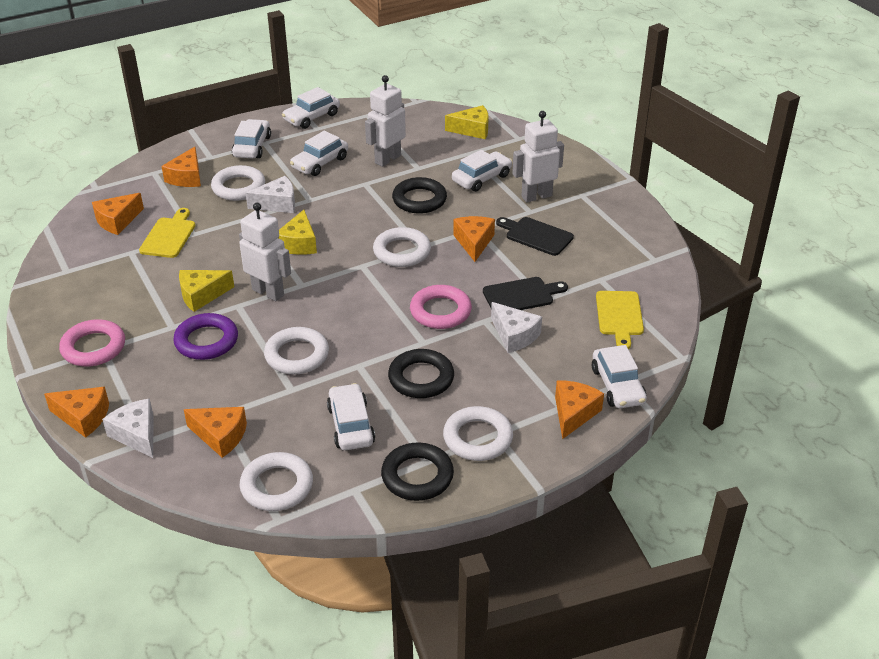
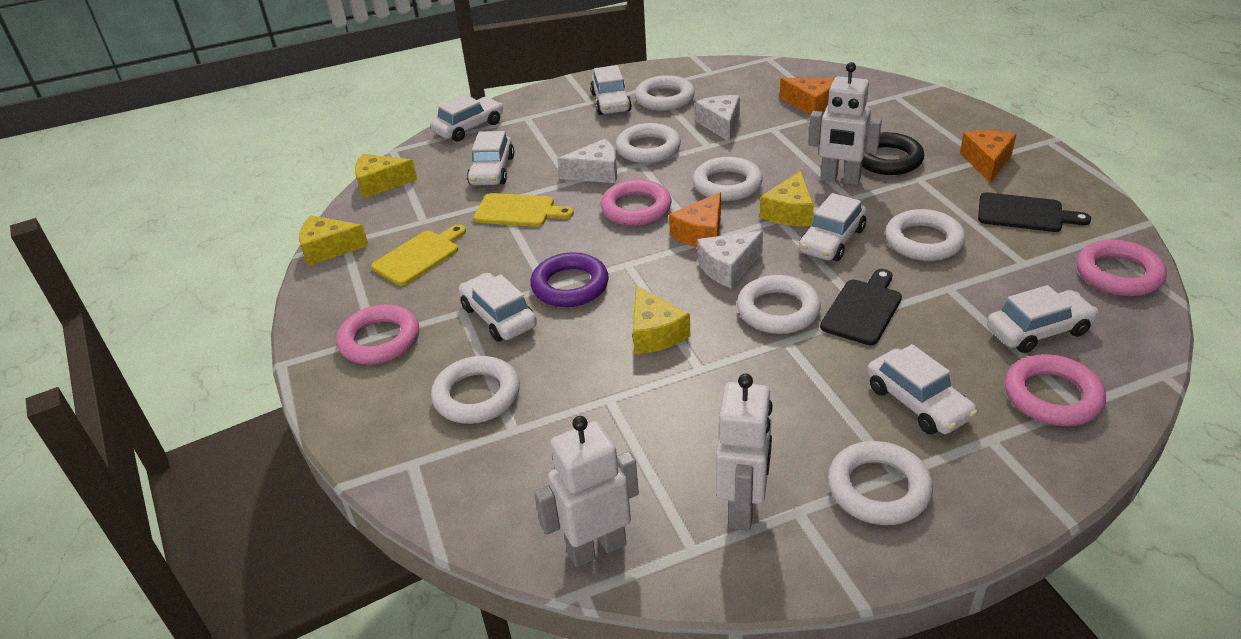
black ring: 3 -> 1
orange cheese: 6 -> 3
pink ring: 2 -> 4
white car: 6 -> 7
white ring: 5 -> 7
yellow cheese: 3 -> 4

